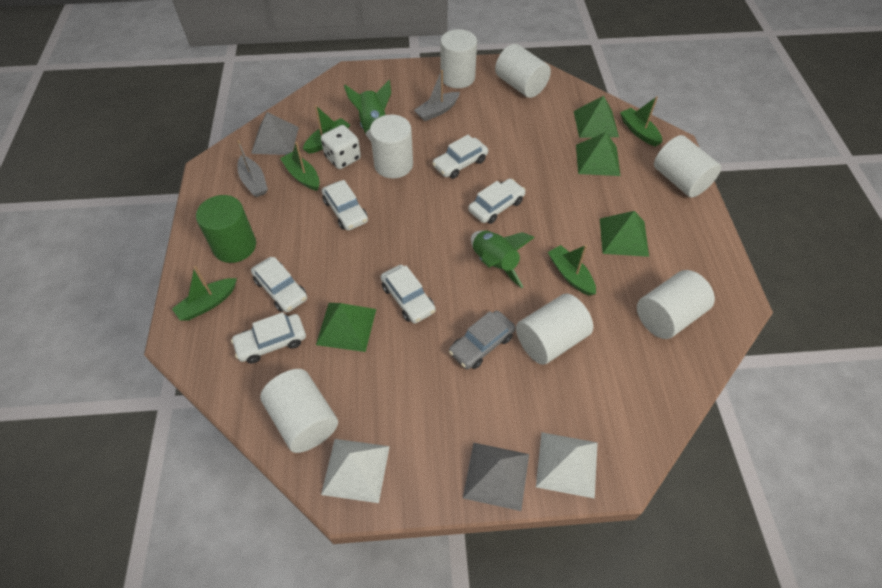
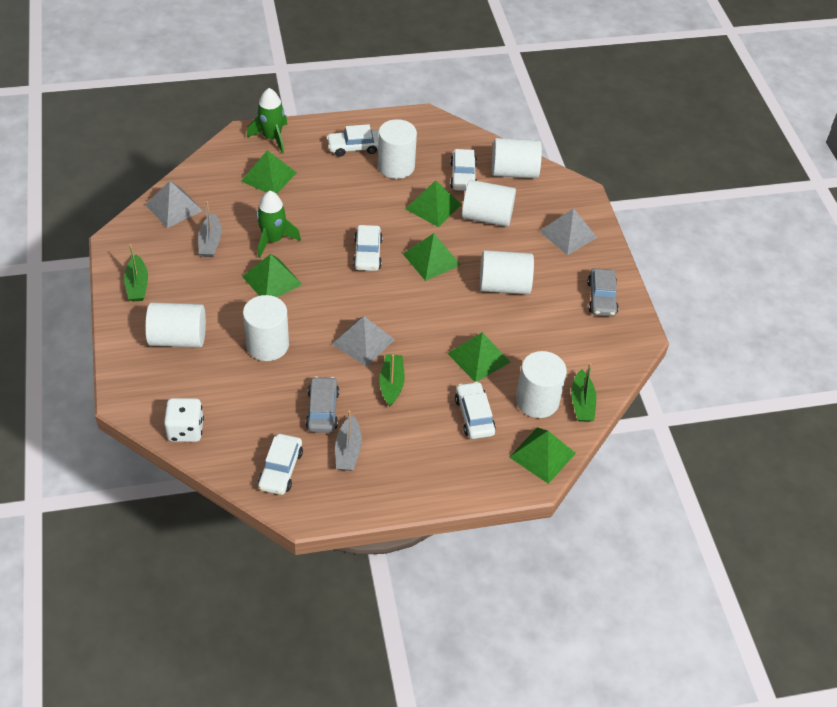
green boat: 5 -> 3
green cylinder: 1 -> 0
green pyramid: 4 -> 6
grey car: 1 -> 2
grey pyramid: 2 -> 3
white car: 6 -> 5
white pyramid: 2 -> 0

